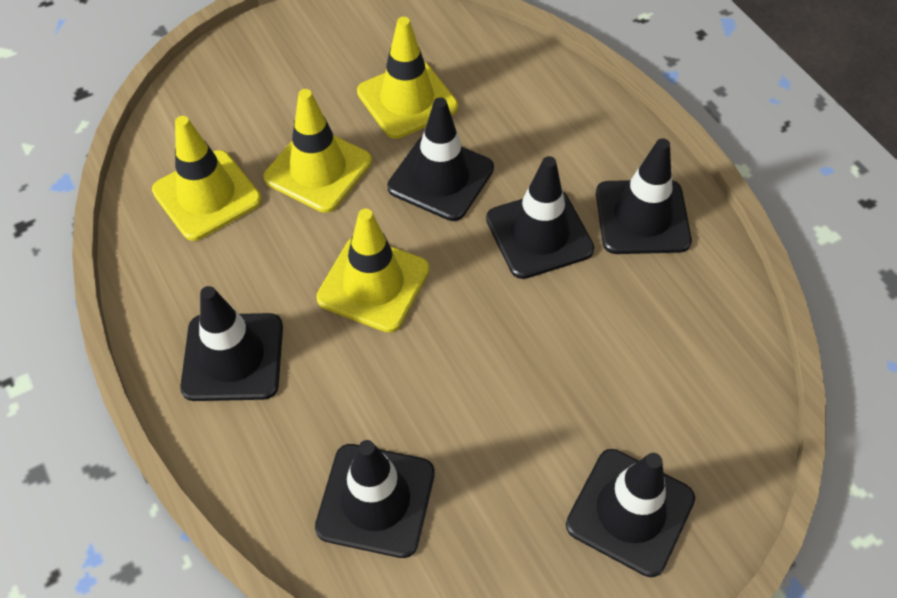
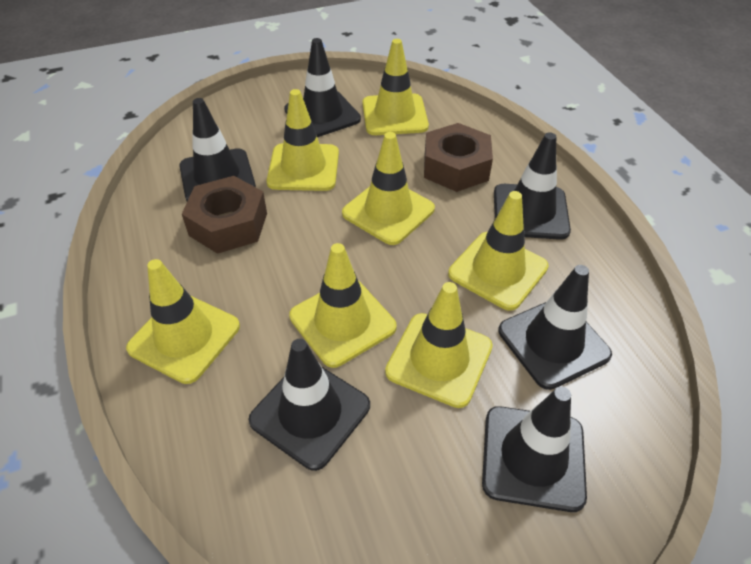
brown nut: 0 -> 2
yellow traffic cone: 4 -> 7

